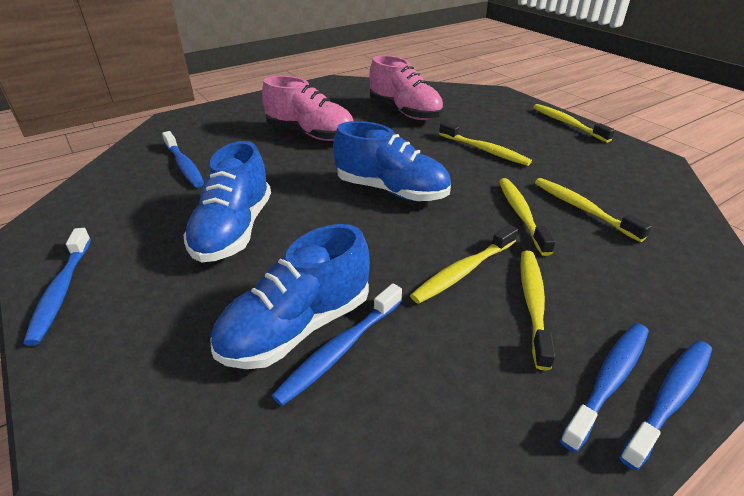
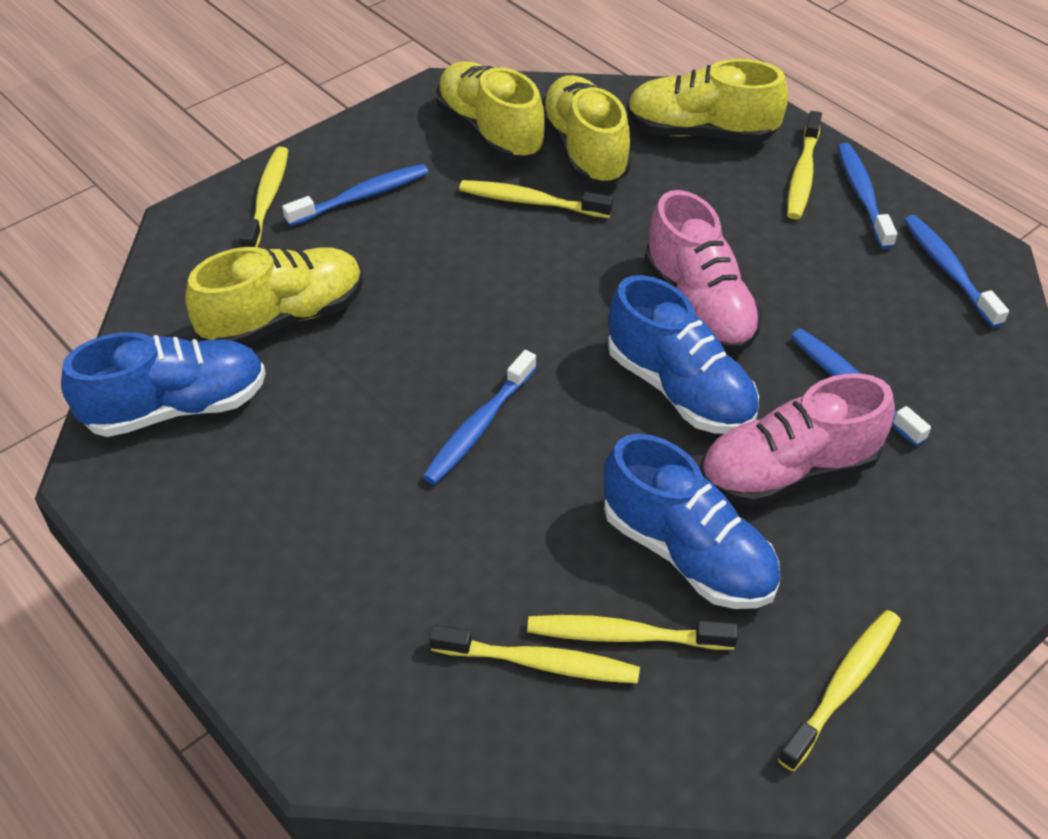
yellow shoe: 0 -> 4

